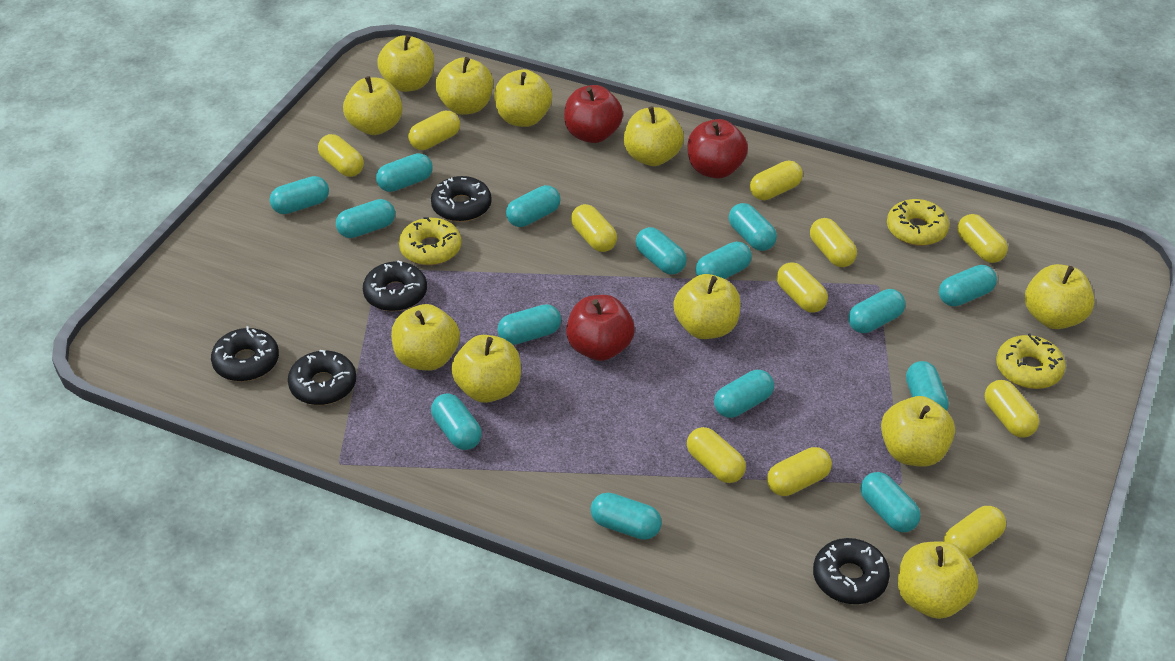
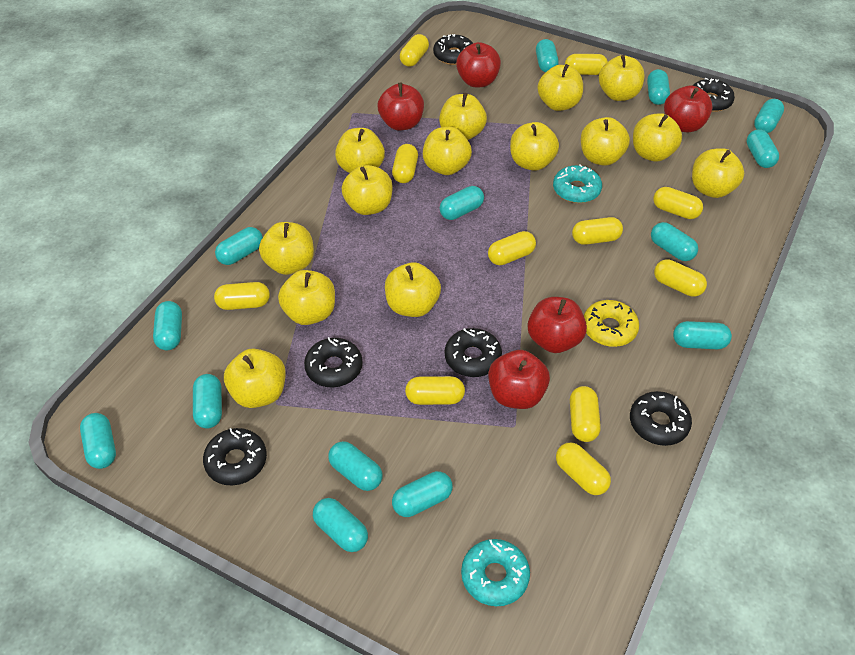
black donut: 5 -> 6
red apple: 3 -> 5
turquoise capsule: 15 -> 14
turquoise donut: 0 -> 2
yellow apple: 11 -> 14
yellow donut: 3 -> 1

